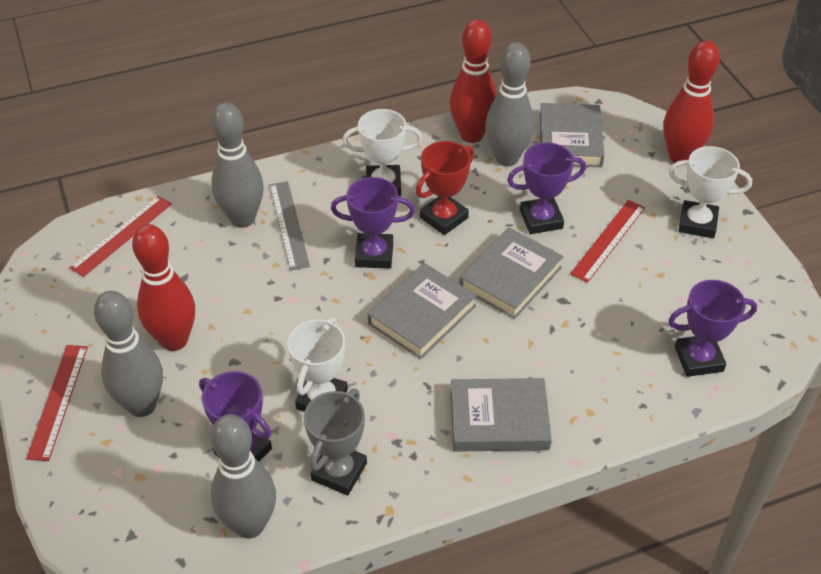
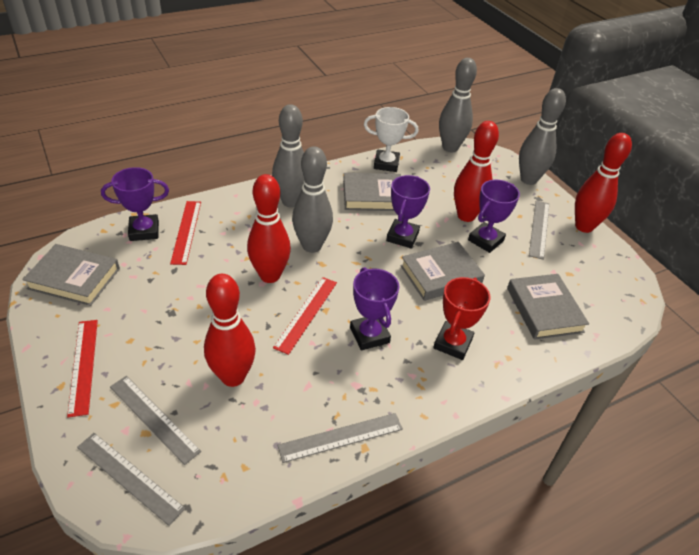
grey ruler: 1 -> 4
grey trophy: 1 -> 0
red bowling pin: 3 -> 4
white trophy: 3 -> 1

